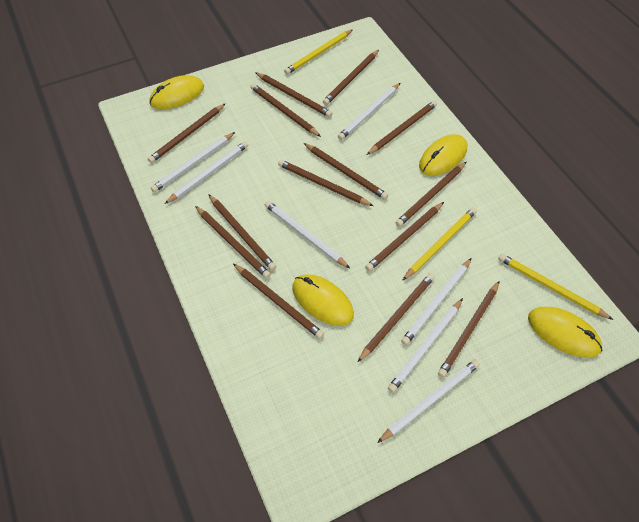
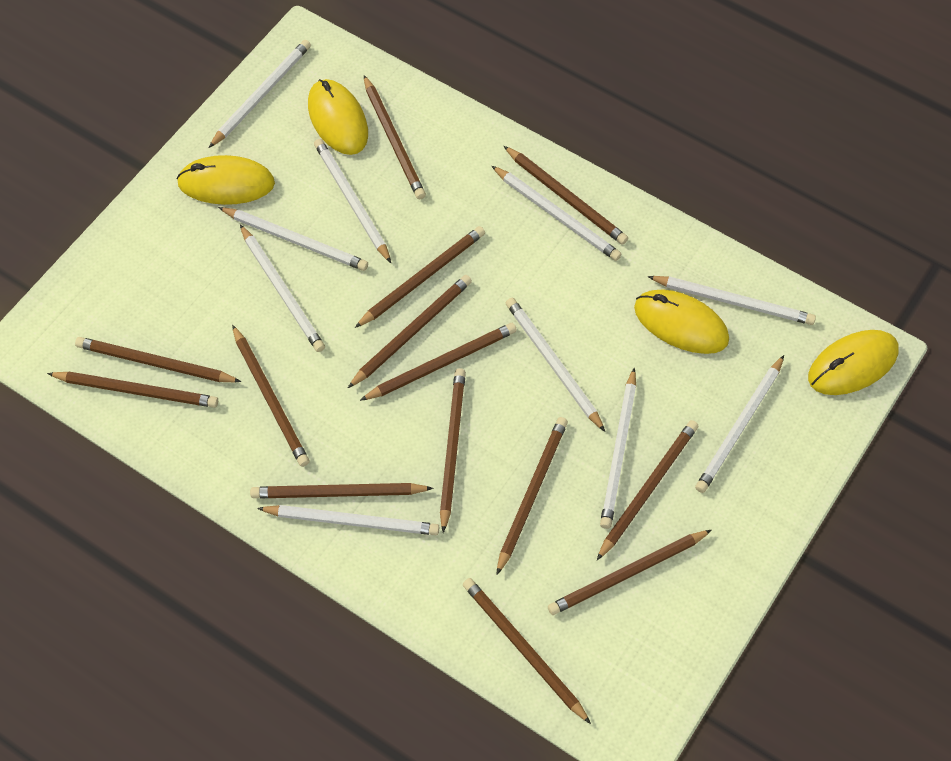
white pencil: 7 -> 10
yellow pencil: 3 -> 0

